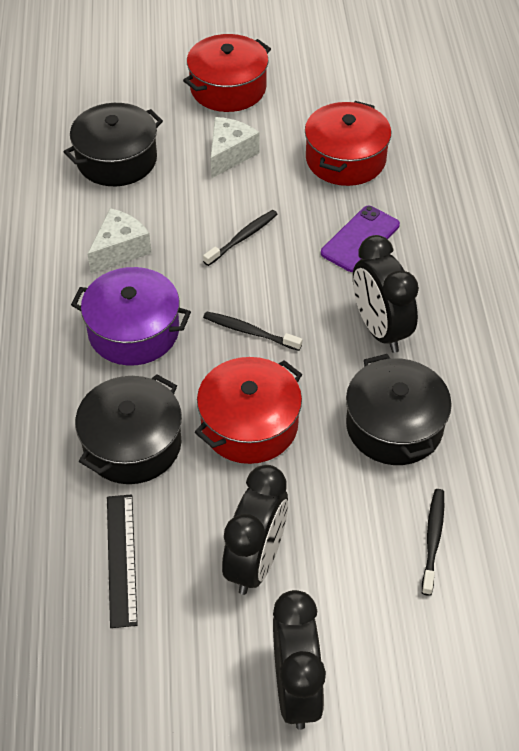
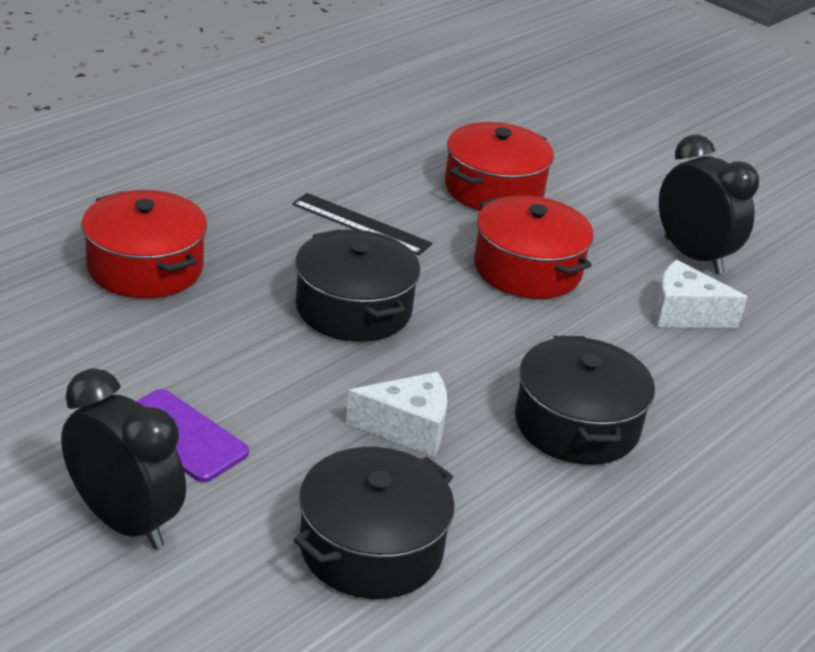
black clock: 3 -> 2
black toothbrush: 3 -> 0
purple pot: 1 -> 0

